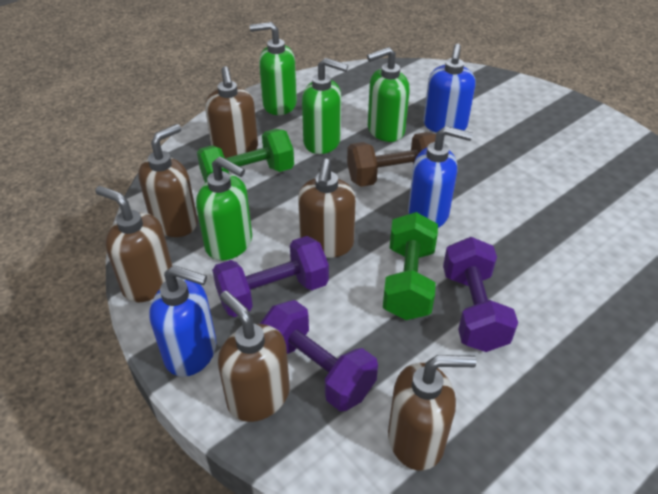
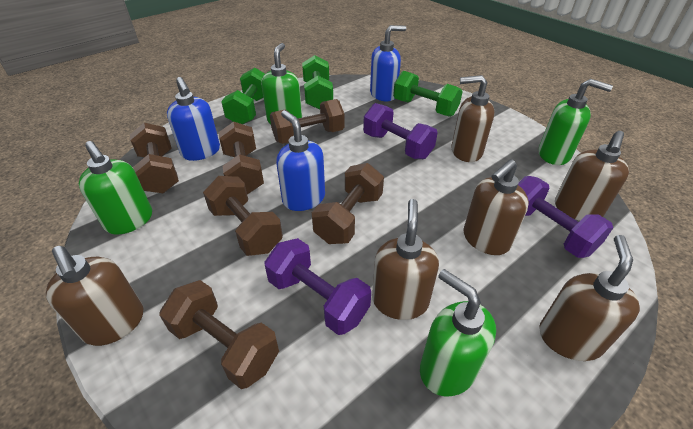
brown dumbbell: 1 -> 6
green dumbbell: 2 -> 3

